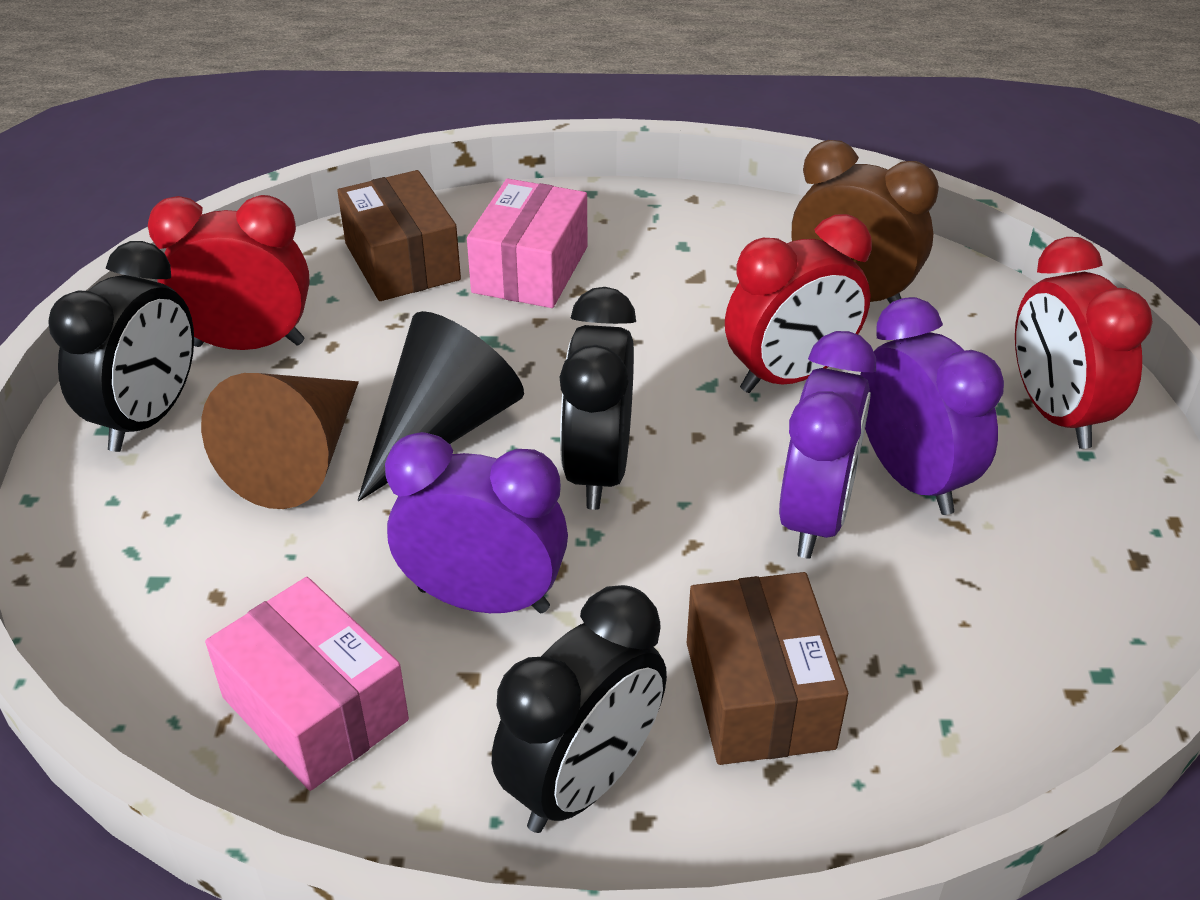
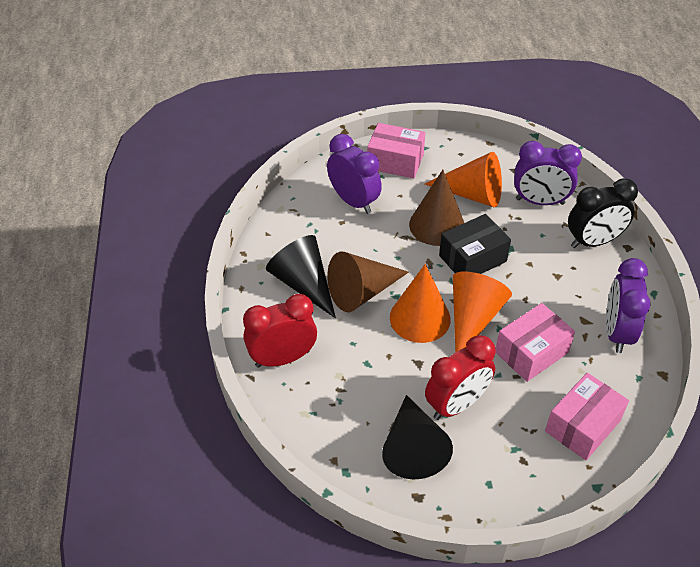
black box: 0 -> 1
black clock: 3 -> 1
black cone: 1 -> 2
brown box: 2 -> 0
brown clock: 1 -> 0
brown cone: 1 -> 2
orange cone: 0 -> 3
pink box: 2 -> 3
red clock: 3 -> 2

